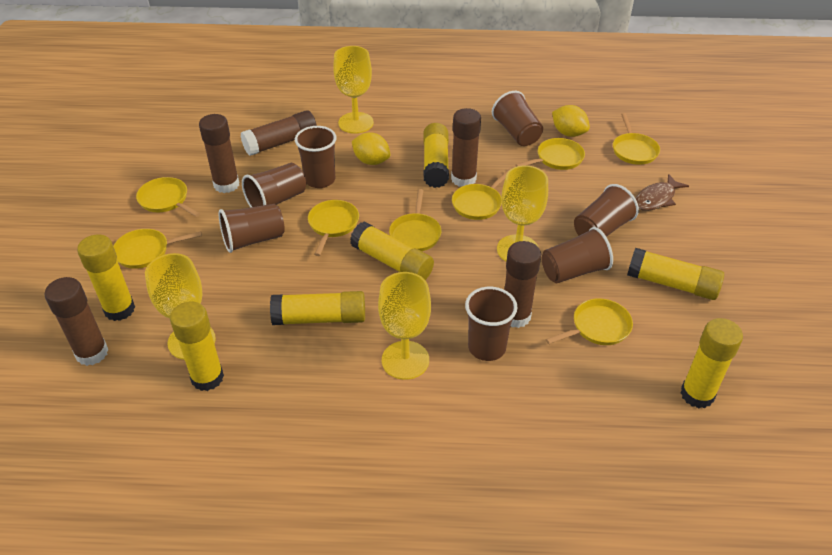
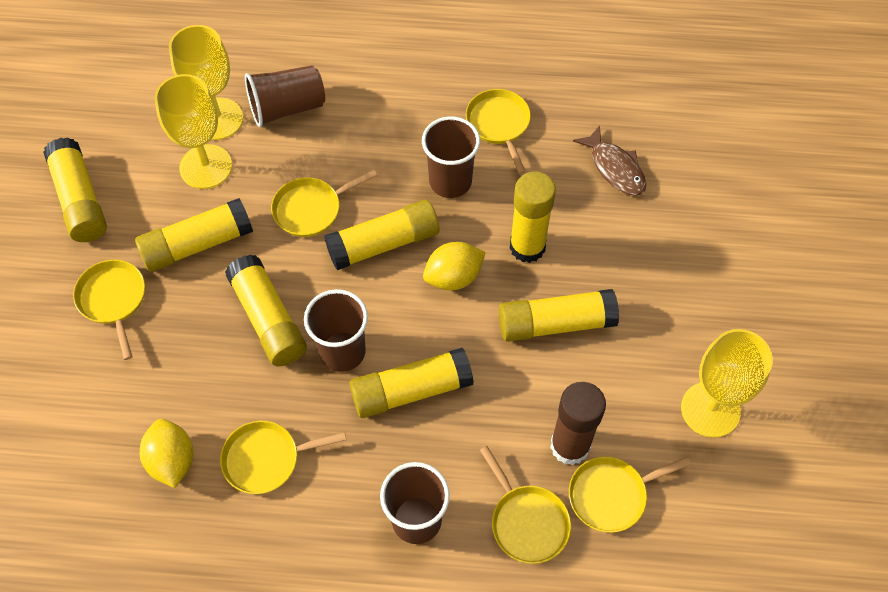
brown cup: 7 -> 4
brown glue stick: 5 -> 1
yellow goblet: 4 -> 3
yellow pan: 8 -> 6

